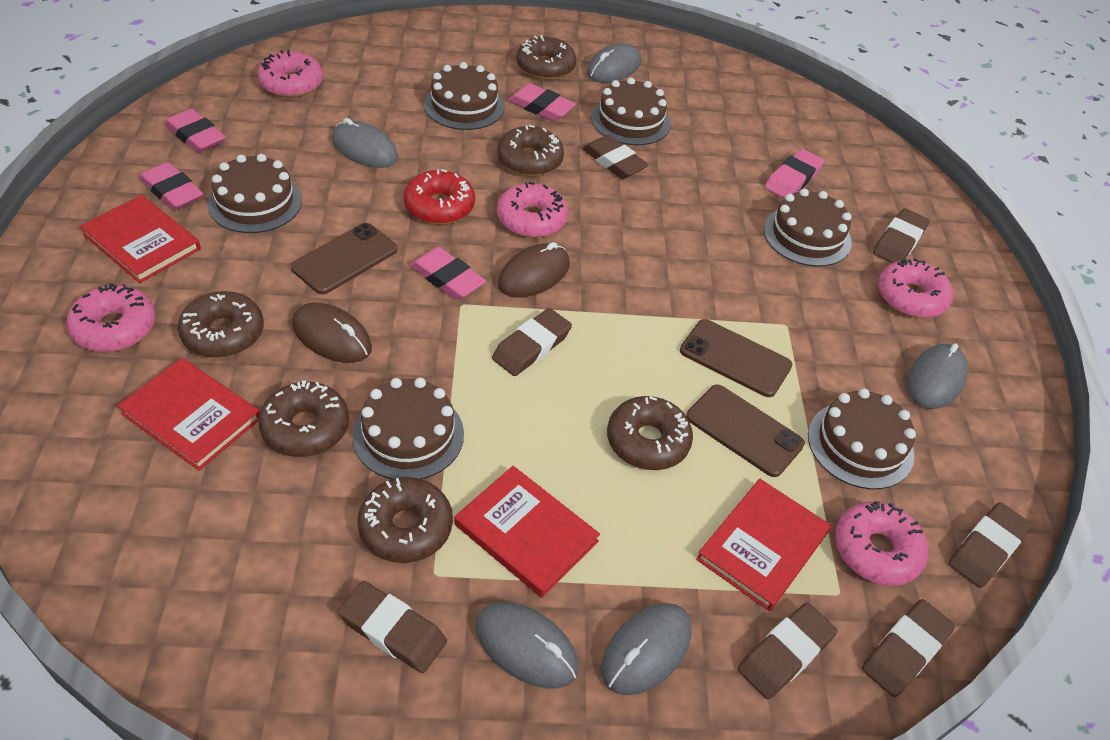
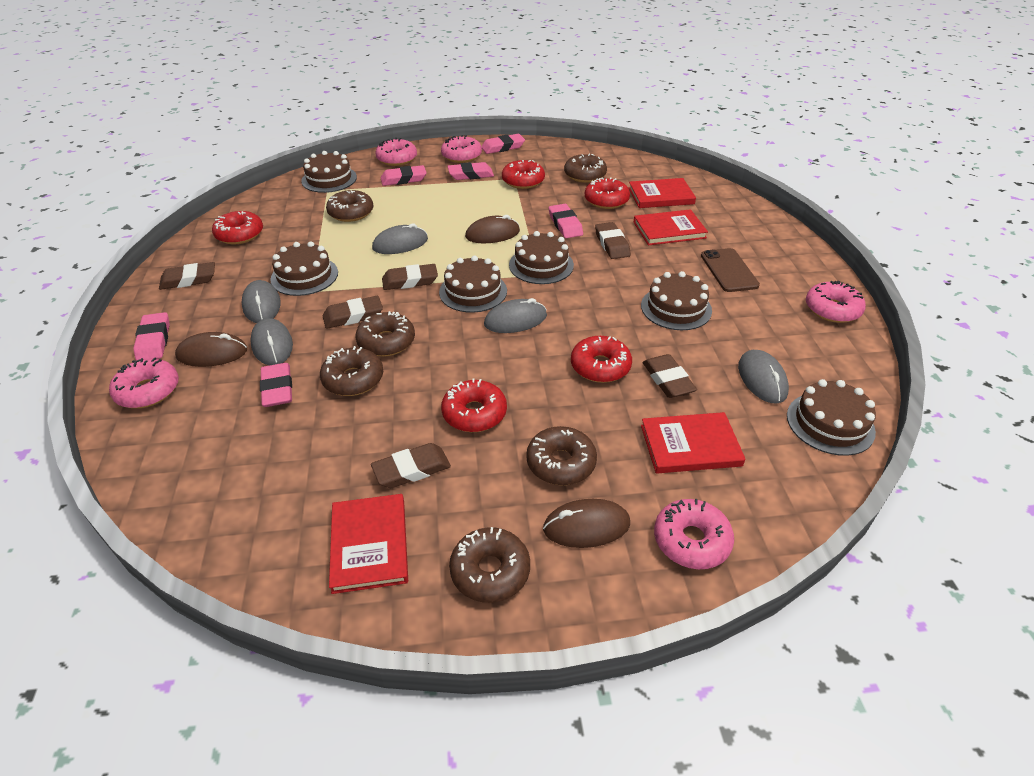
brown eraser: 7 -> 6
brown mouse: 2 -> 3
brown phone: 3 -> 1
pink eraser: 5 -> 6
red donut: 1 -> 5

